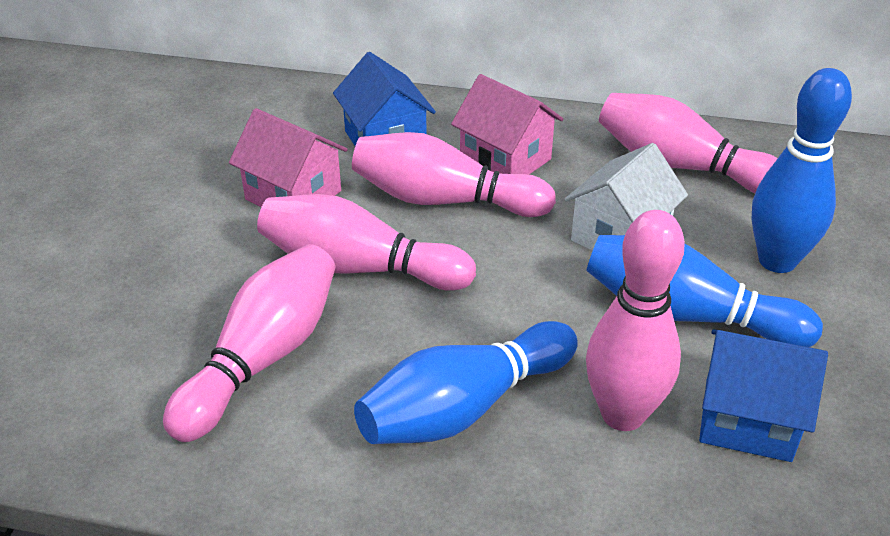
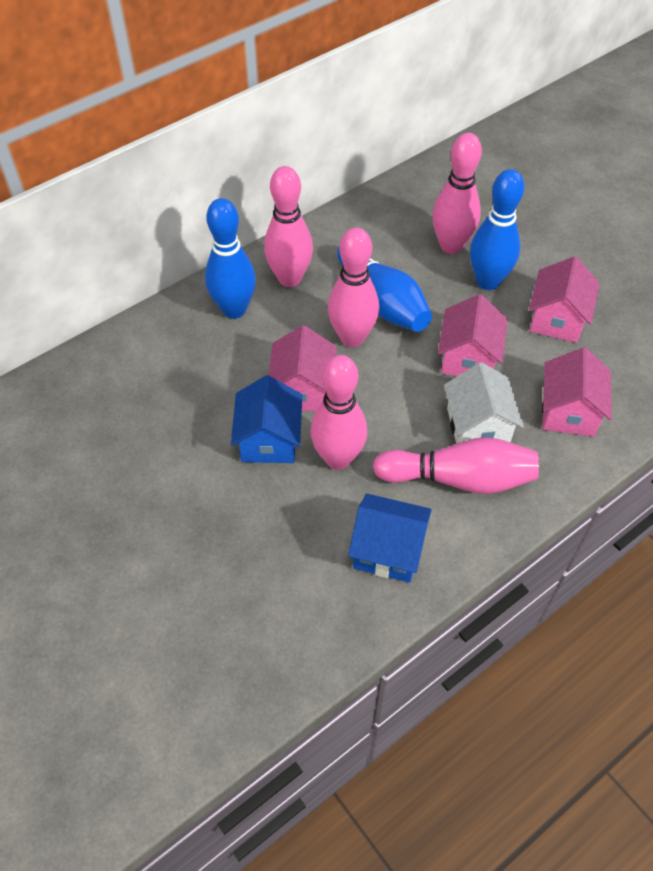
pink house: 2 -> 4

